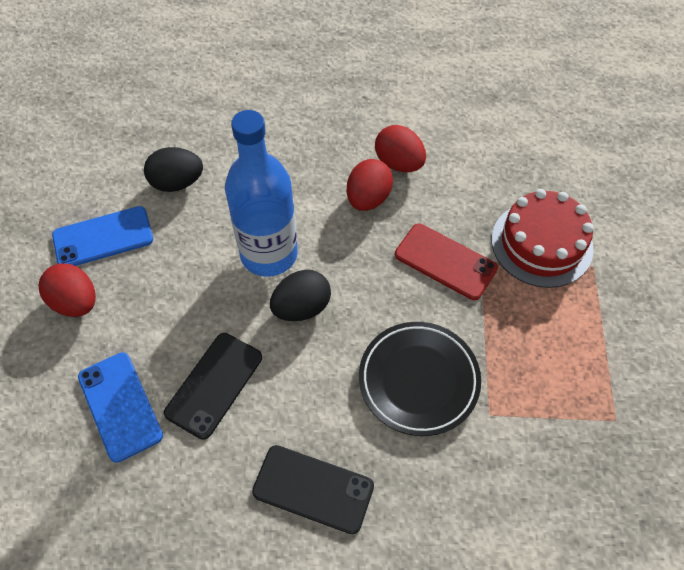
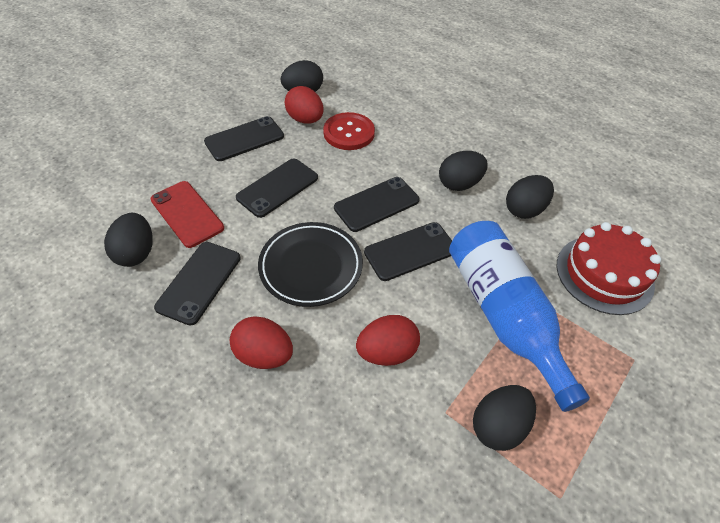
black egg: 2 -> 5
black phone: 2 -> 5
blue phone: 2 -> 0
red button: 0 -> 1

